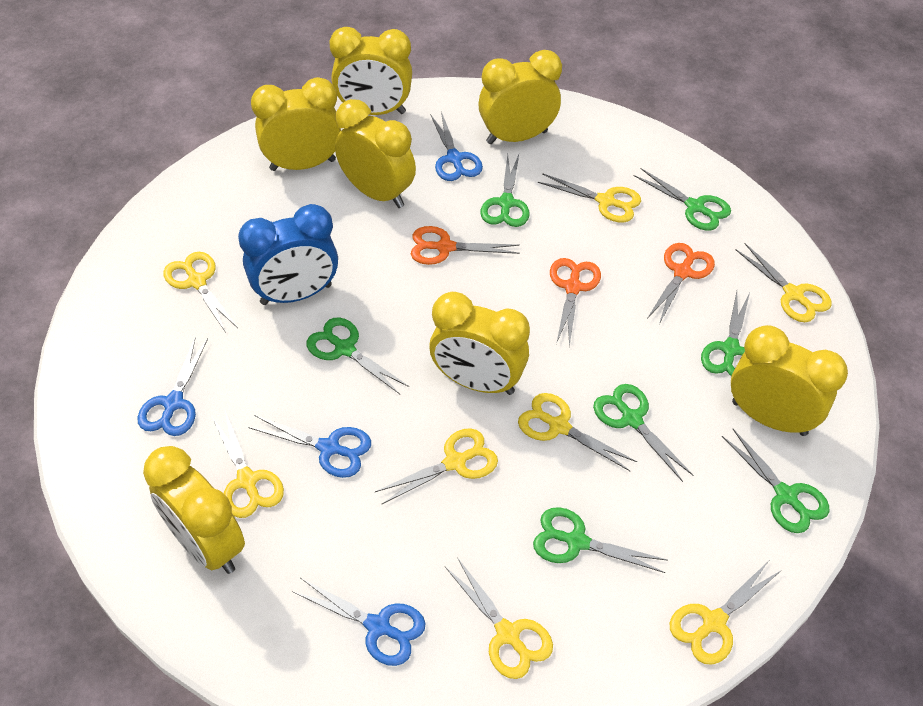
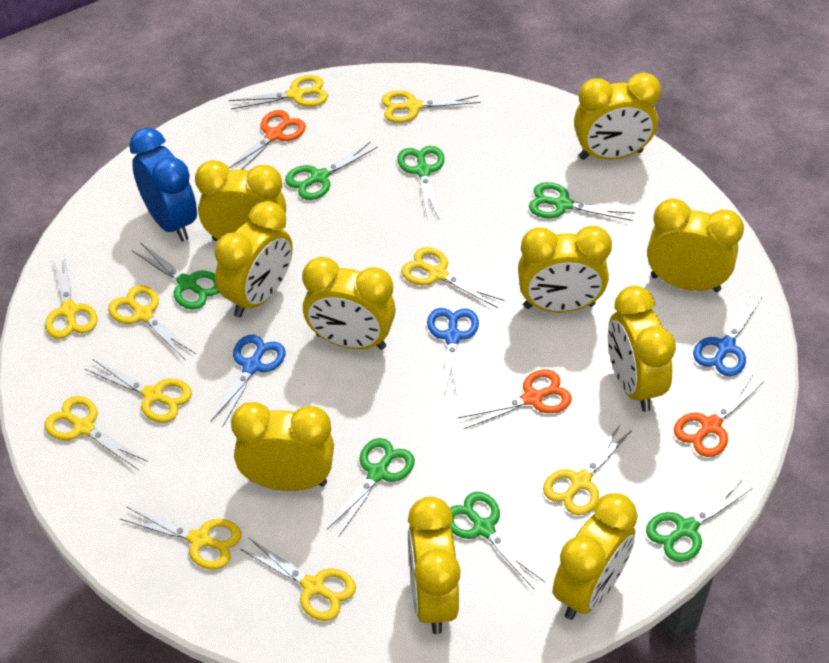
blue scissors: 4 -> 3
yellow clock: 7 -> 10
yellow scissors: 8 -> 10

